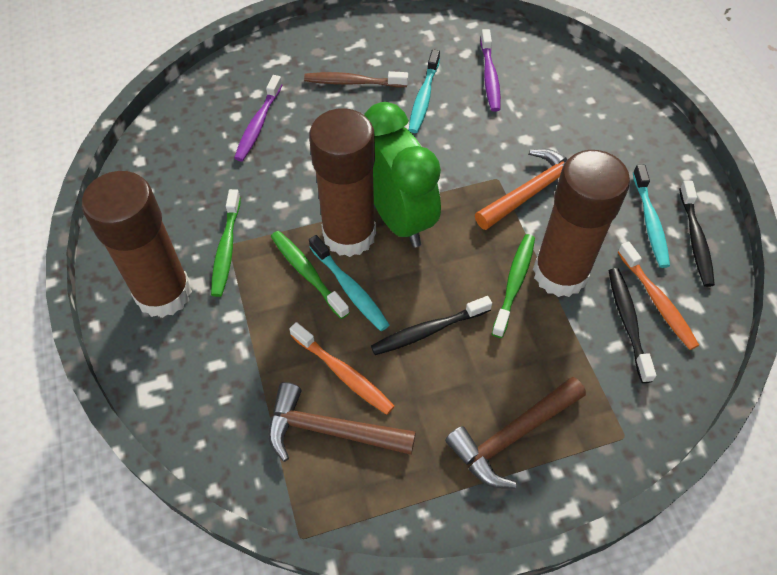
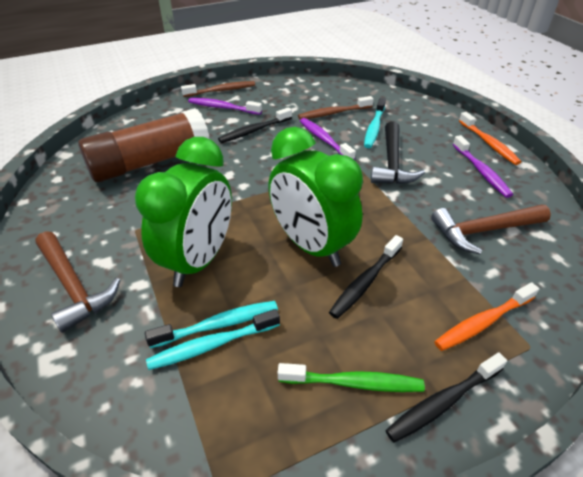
black hammer: 0 -> 1
brown glue stick: 3 -> 1
brown toothbrush: 1 -> 2
green clock: 1 -> 2
green toothbrush: 3 -> 1
orange hammer: 1 -> 0
purple toothbrush: 2 -> 3

